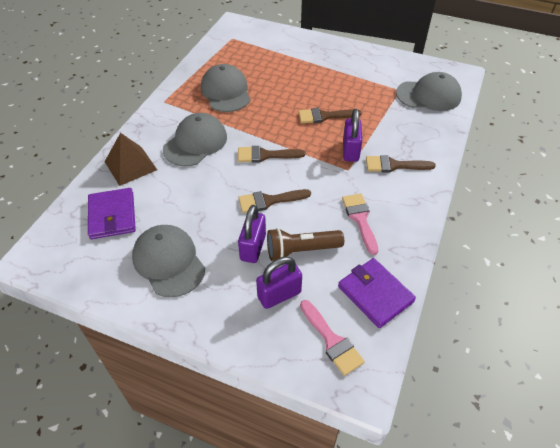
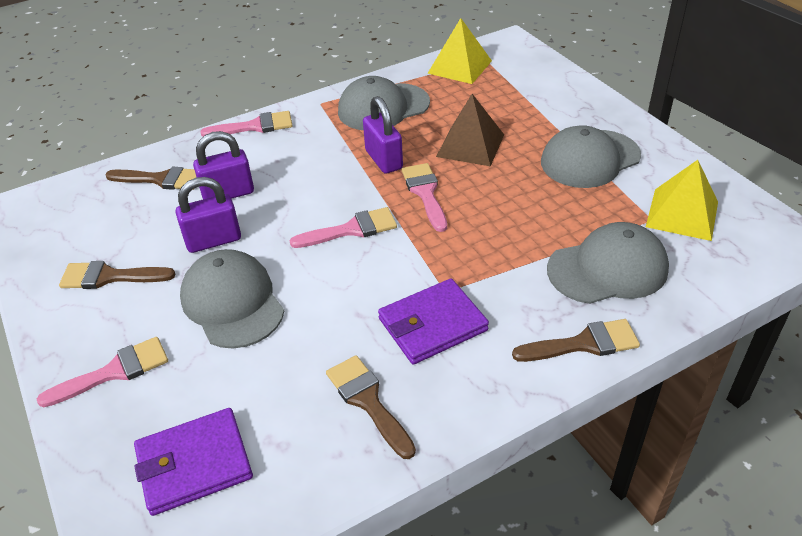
brown flashlight: 1 -> 0
pink brush: 2 -> 4
yellow pyramid: 0 -> 2

